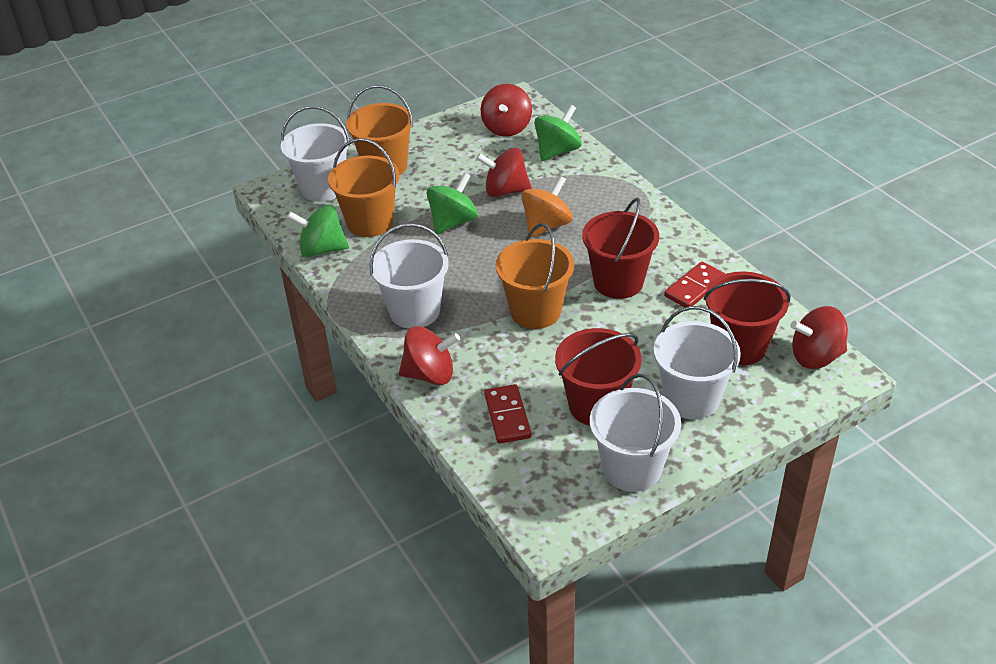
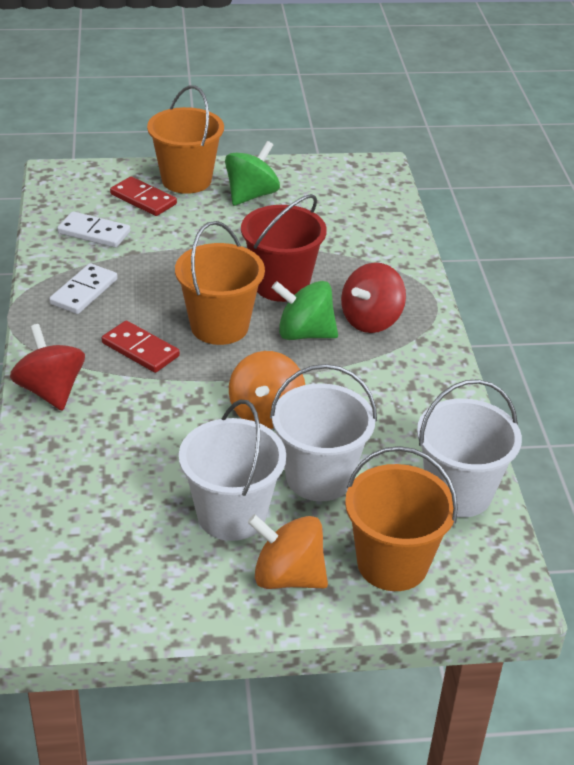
green spinning top: 3 -> 2
orange spinning top: 1 -> 2
red bucket: 3 -> 1
red spinning top: 4 -> 2
white bucket: 4 -> 3
white domino: 0 -> 2

